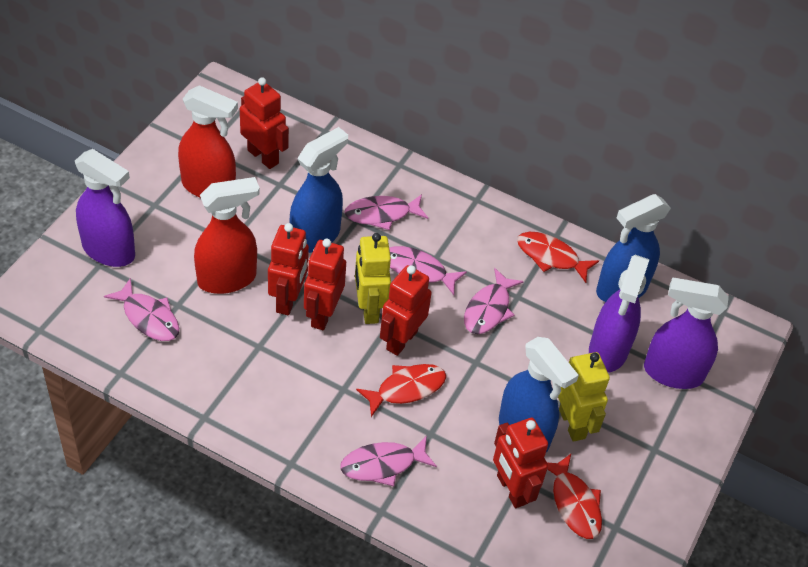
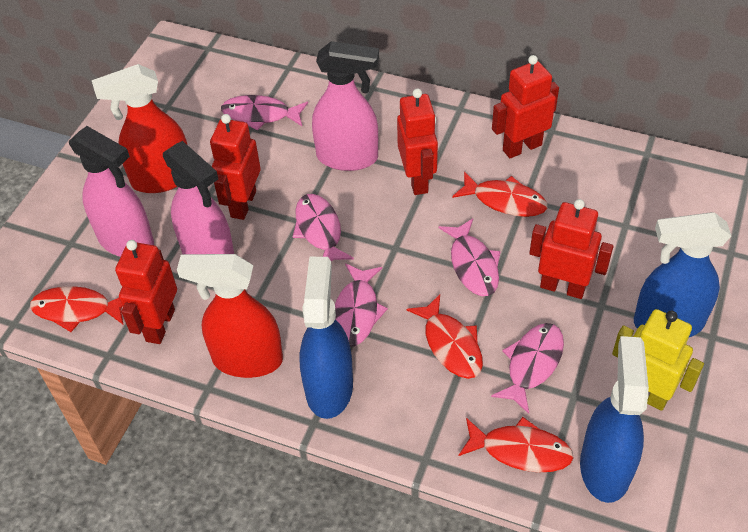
pink spray bottle: 0 -> 3
purple spray bottle: 3 -> 0
red fish: 3 -> 4
yellow robot: 2 -> 1

